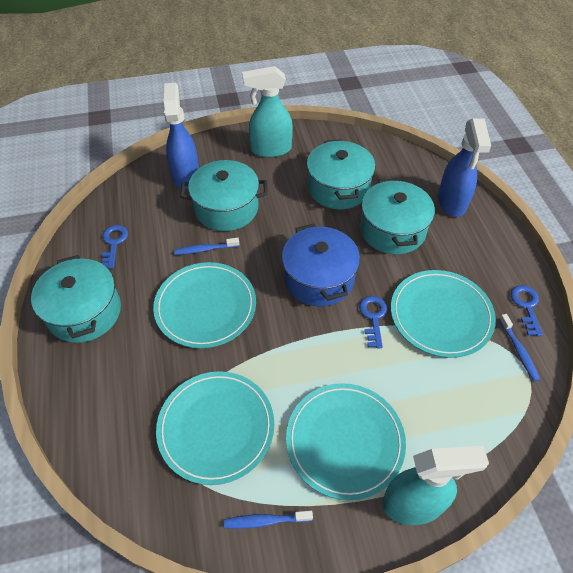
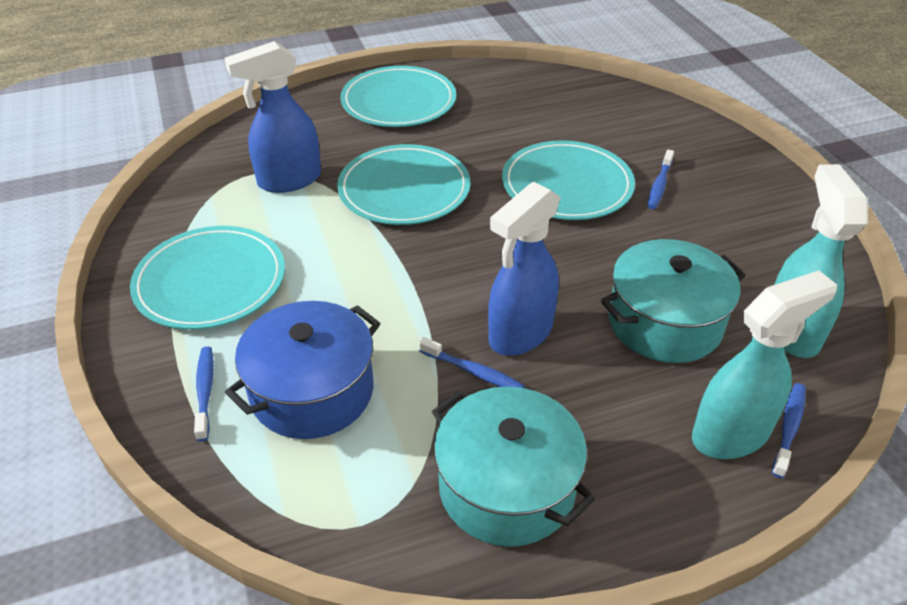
blue key: 3 -> 0
blue toothbrush: 3 -> 4
turquoise pot: 4 -> 2

